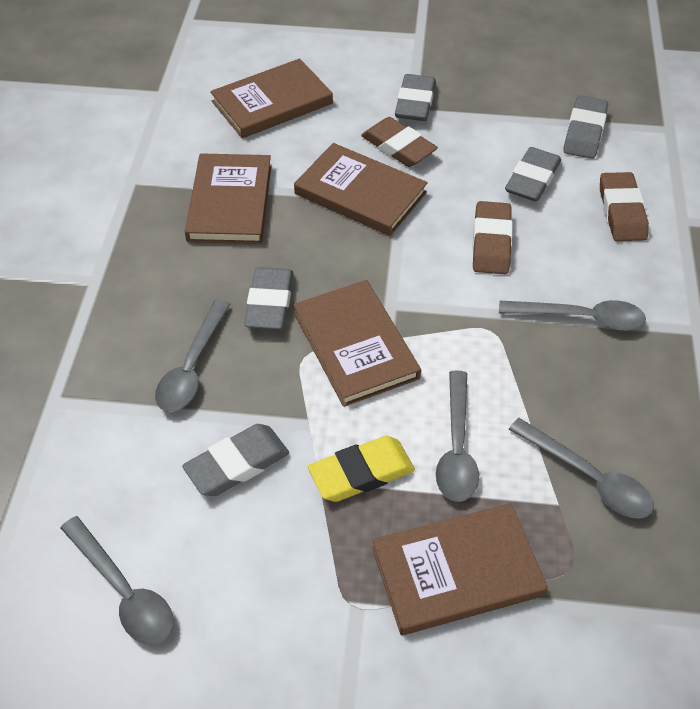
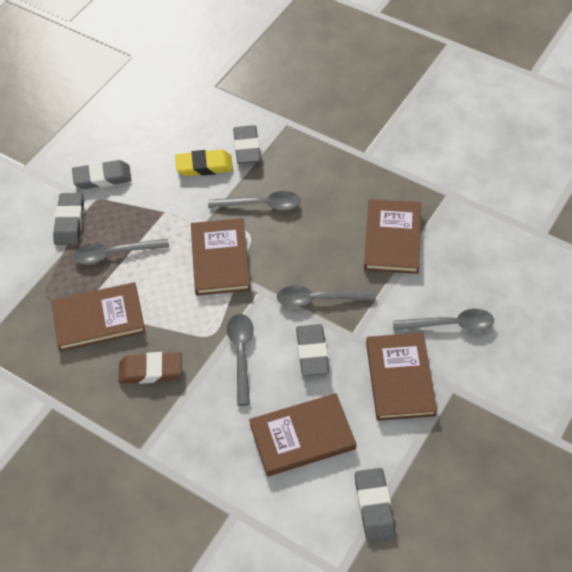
brown eraser: 3 -> 1

